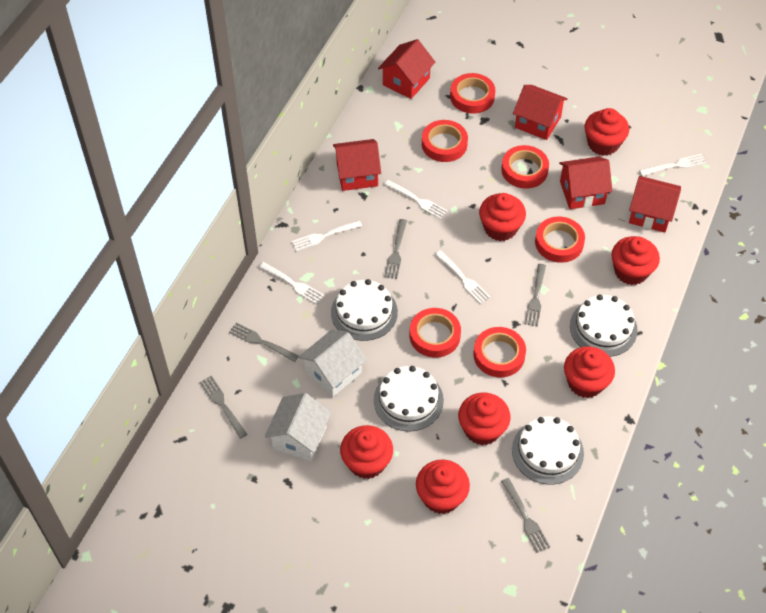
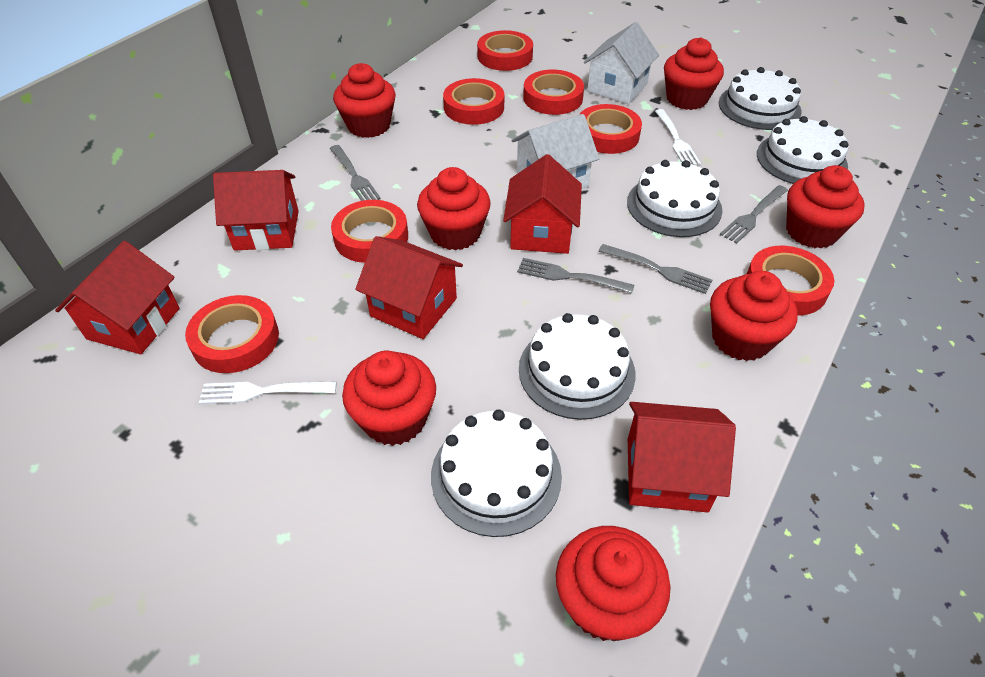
grey fork: 5 -> 4
red tape: 6 -> 7
white cake: 4 -> 5
white fork: 5 -> 2

